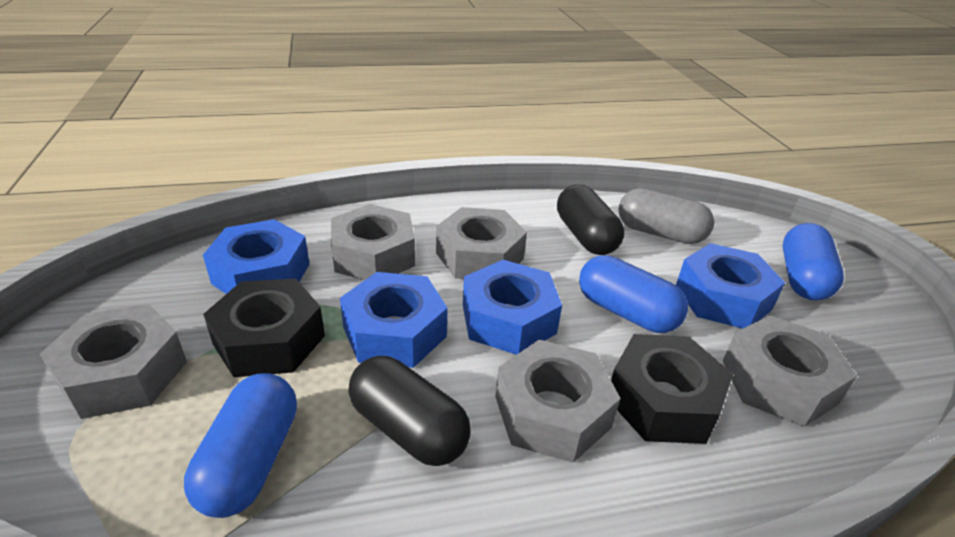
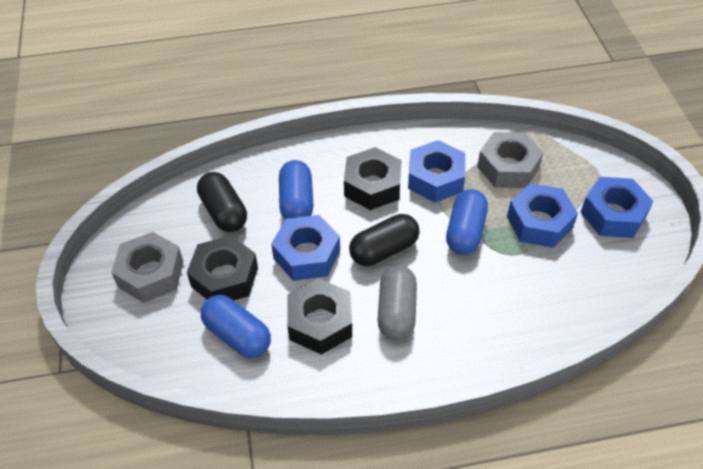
black nut: 2 -> 3
grey nut: 5 -> 2

